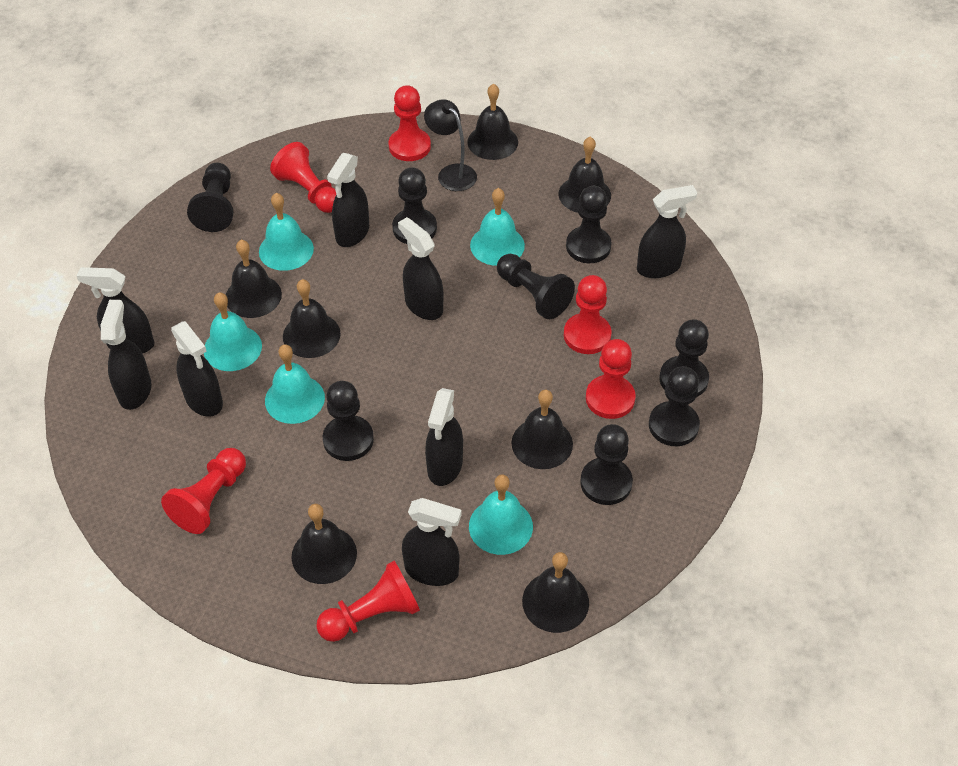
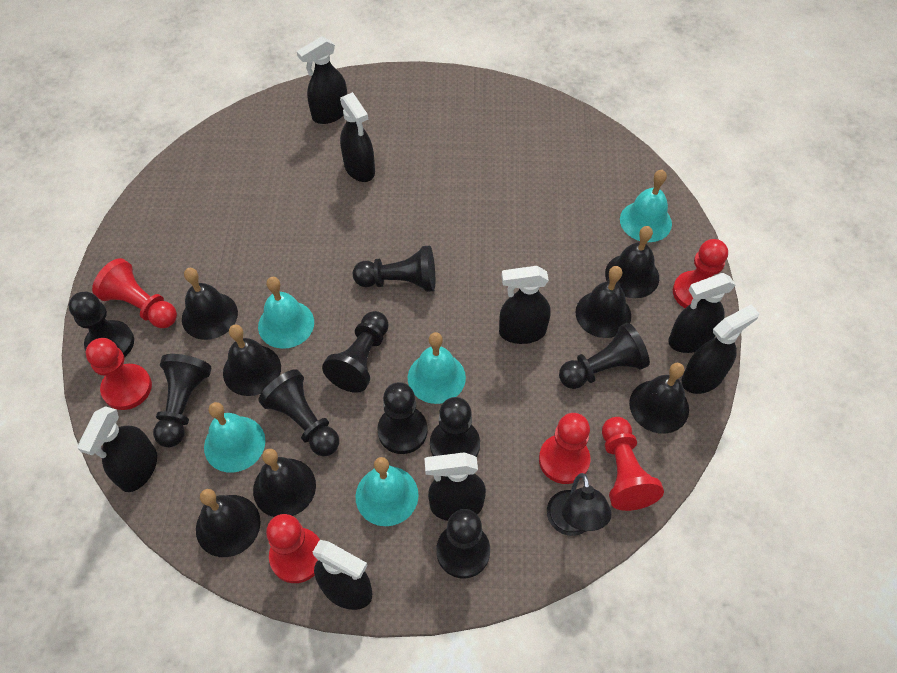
black pawn: 8 -> 9

